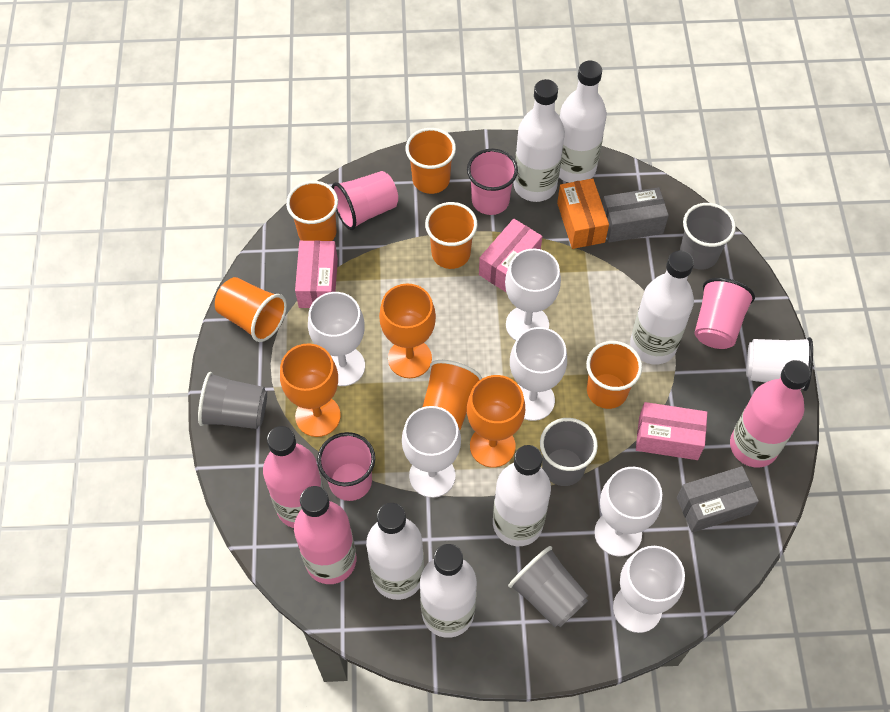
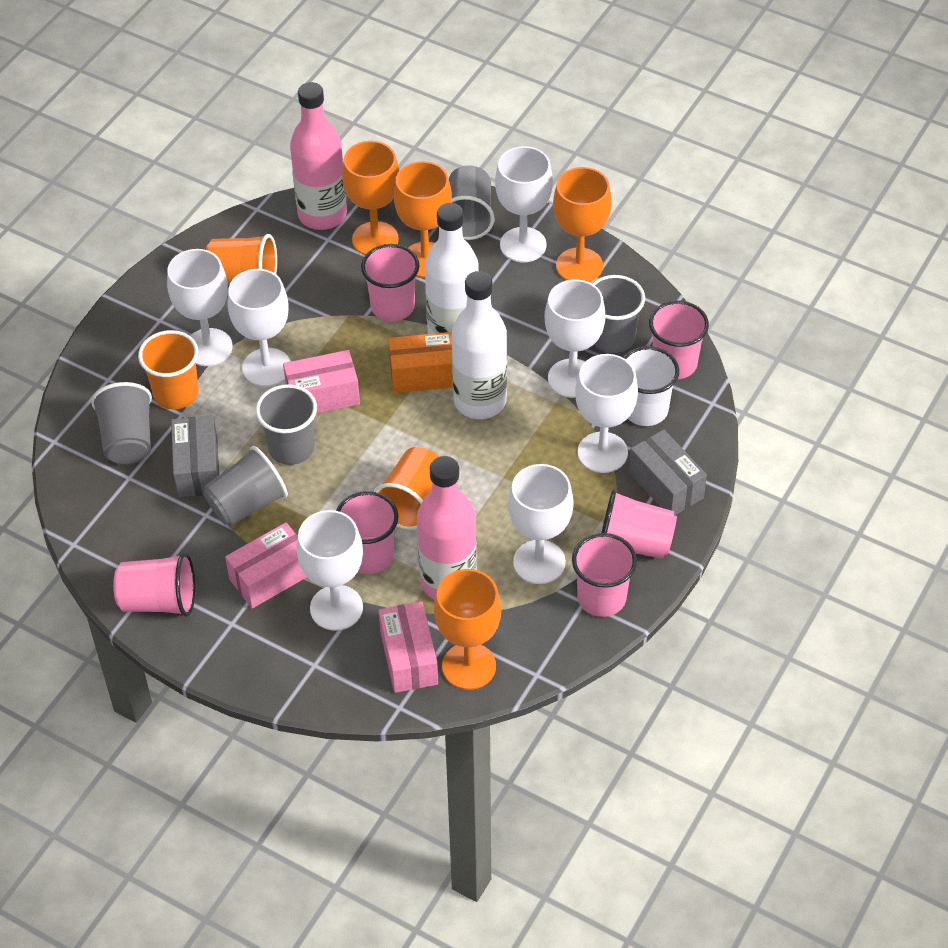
grey cup: 4 -> 5
orange cup: 6 -> 3
orange goblet: 3 -> 4
pink bottle: 3 -> 2
pink cup: 4 -> 6
white bottle: 6 -> 2
white goblet: 6 -> 7

